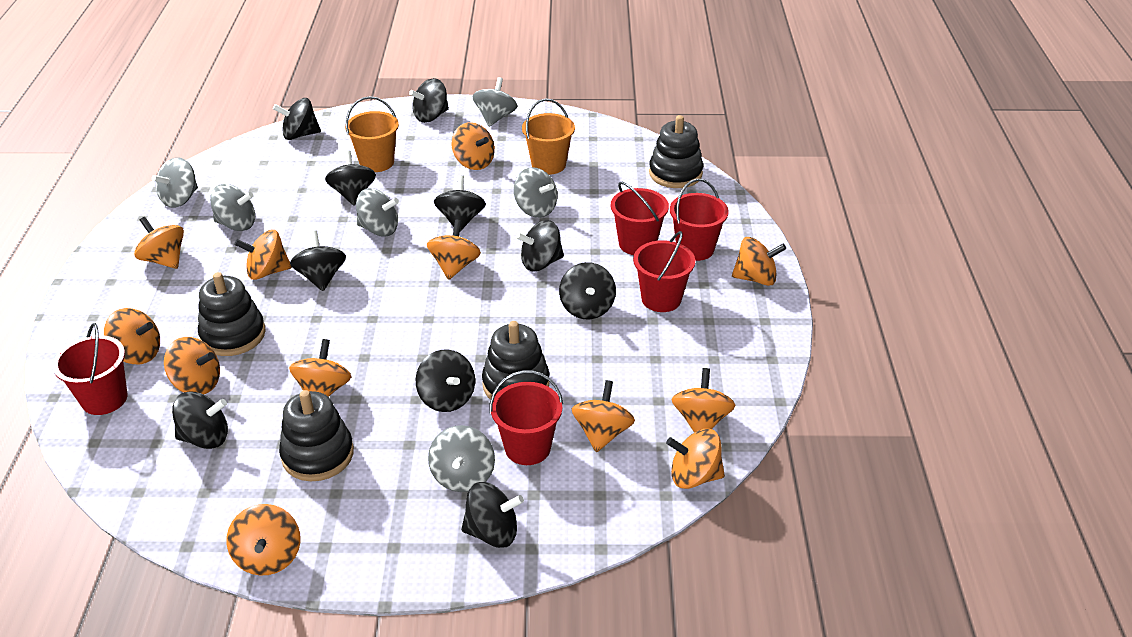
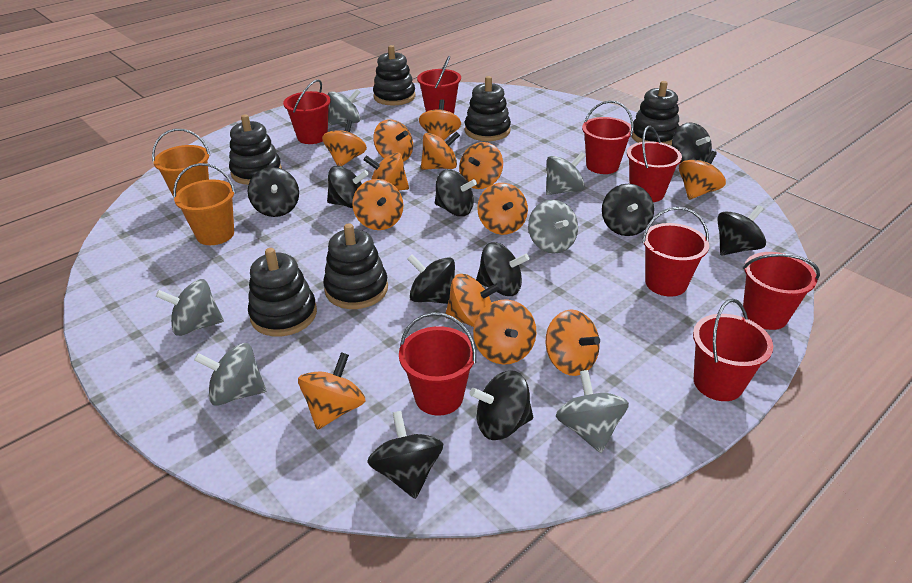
black stacking toy: 4 -> 6
orange spinning top: 12 -> 13
red bucket: 5 -> 8

